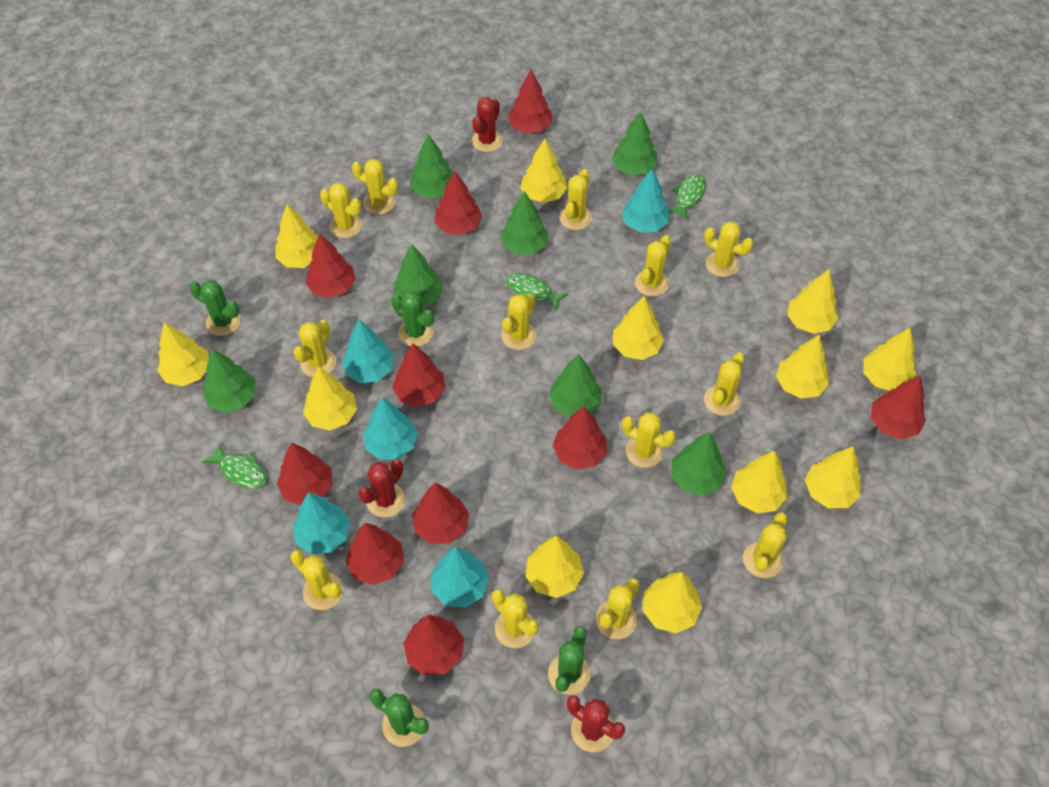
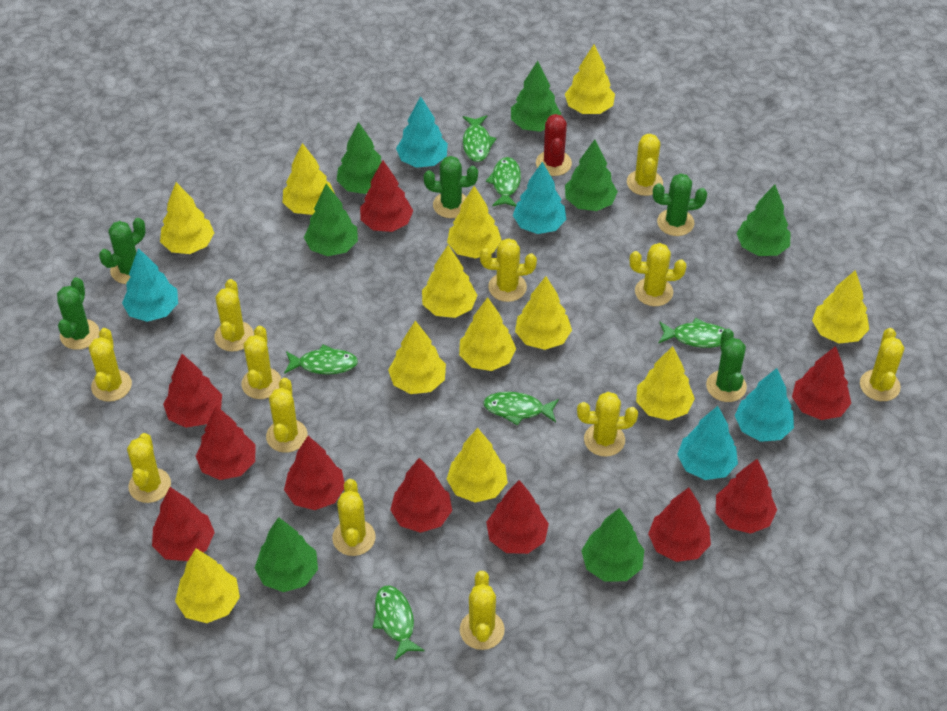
green cactus: 4 -> 5
green fish: 3 -> 6
red cactus: 3 -> 1
yellow cactus: 13 -> 12

